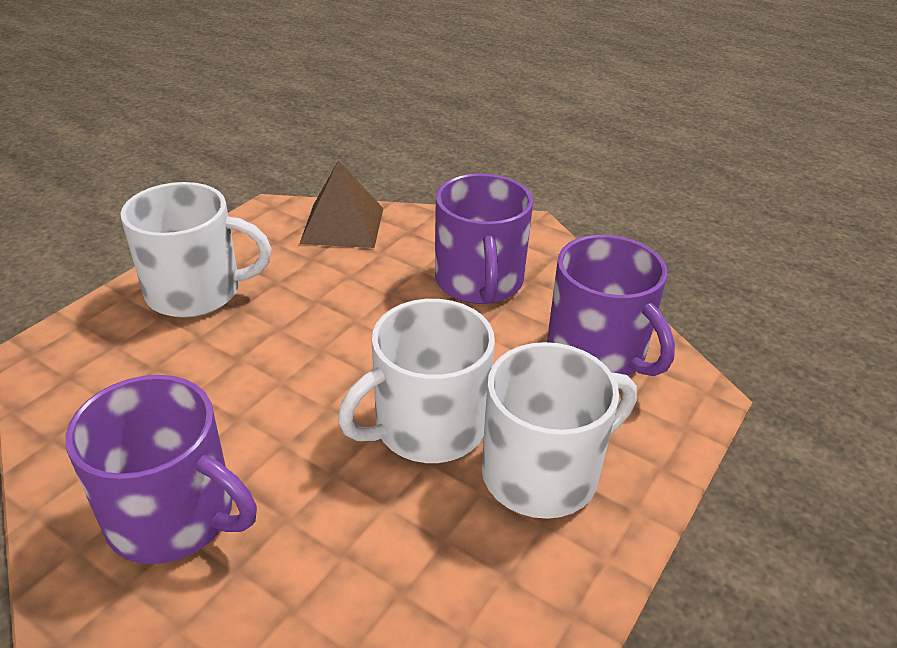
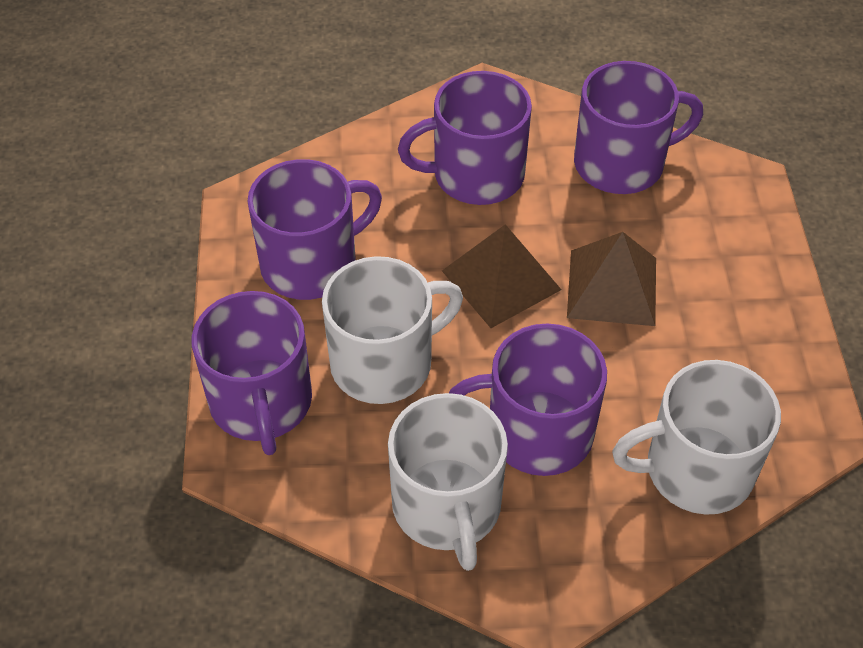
brown pyramid: 1 -> 2
purple mug: 3 -> 5

